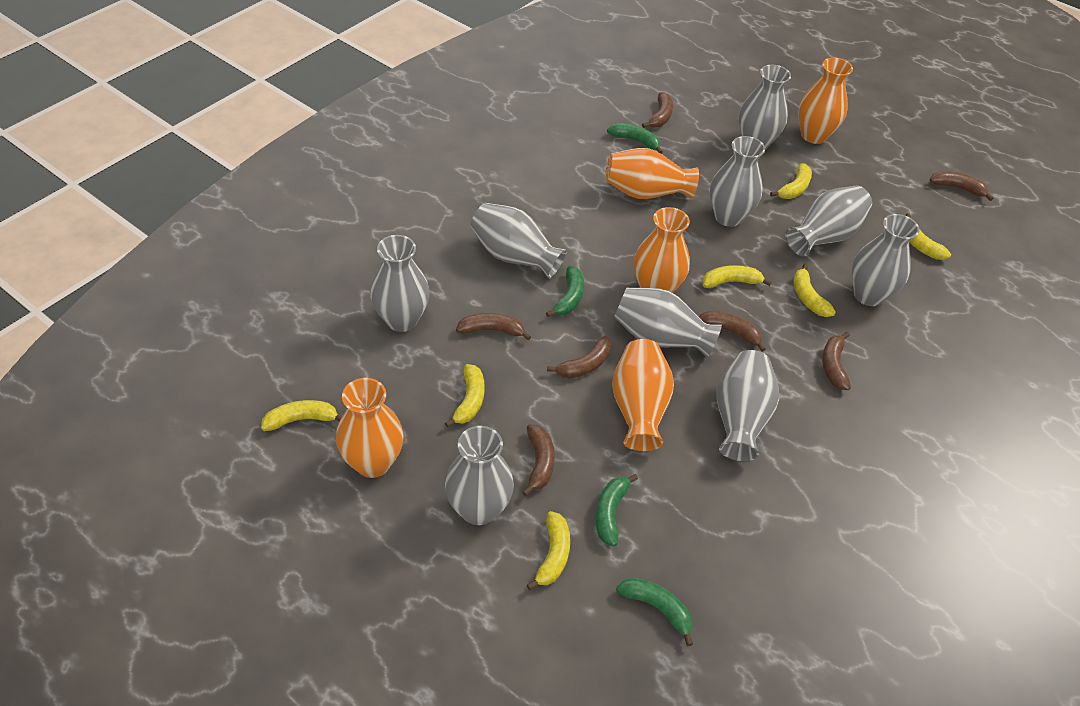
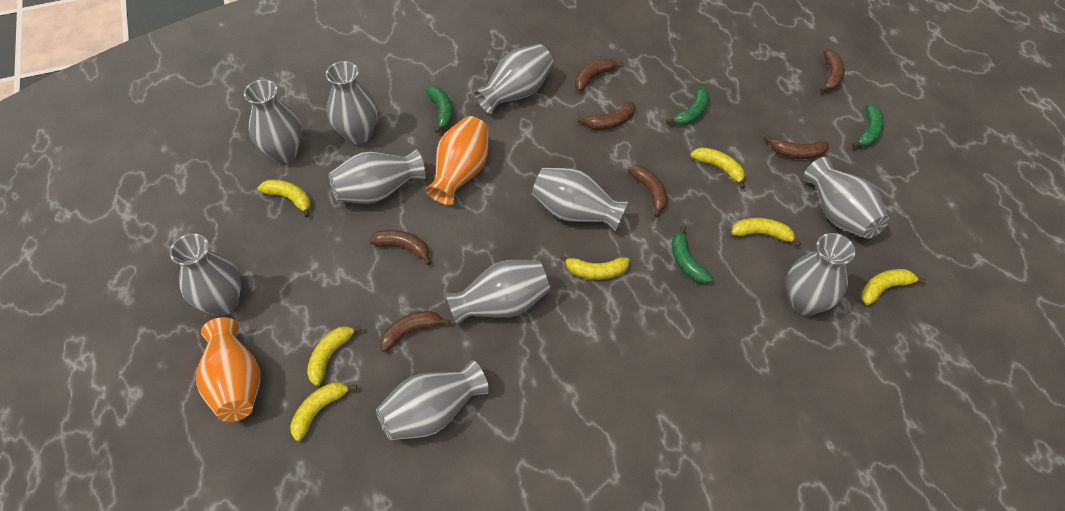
grey vase: 9 -> 10
orange vase: 5 -> 2

